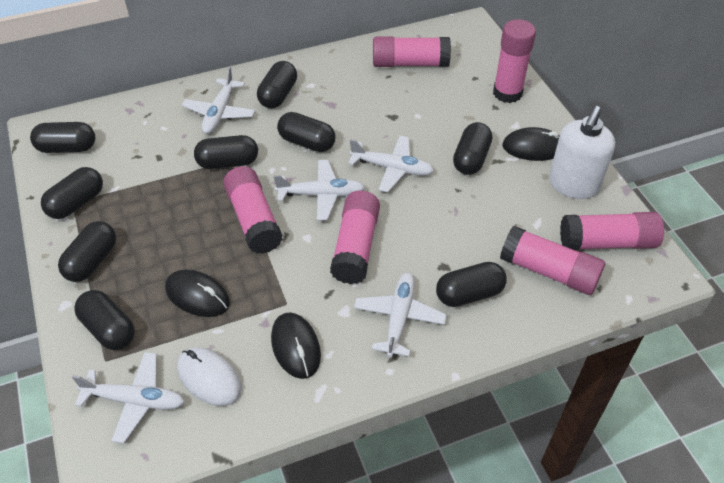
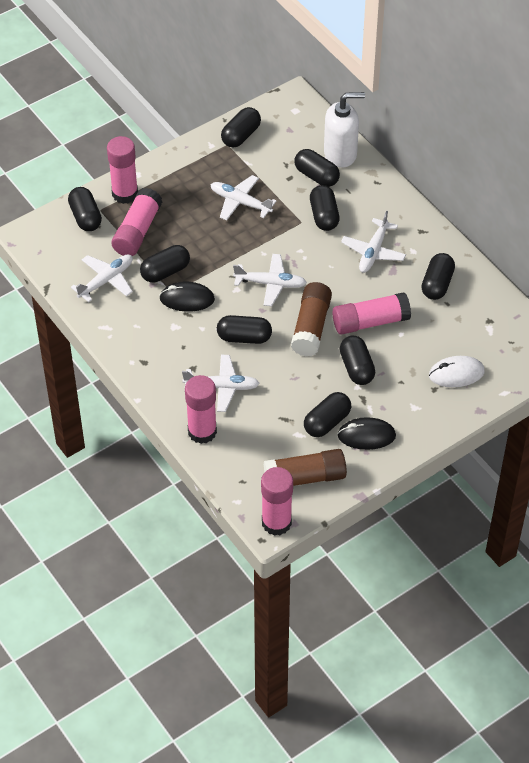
black mouse: 3 -> 2
brown glue stick: 0 -> 2
pink glue stick: 6 -> 5

